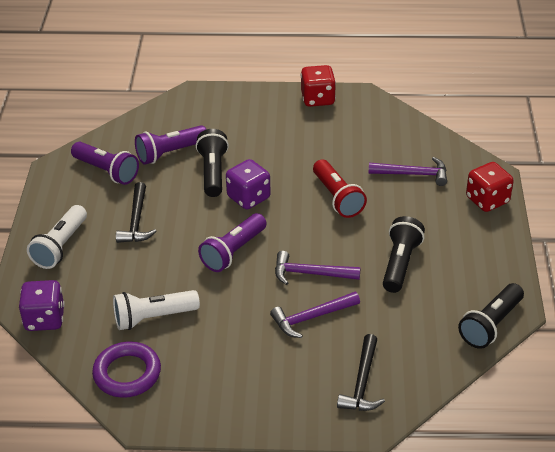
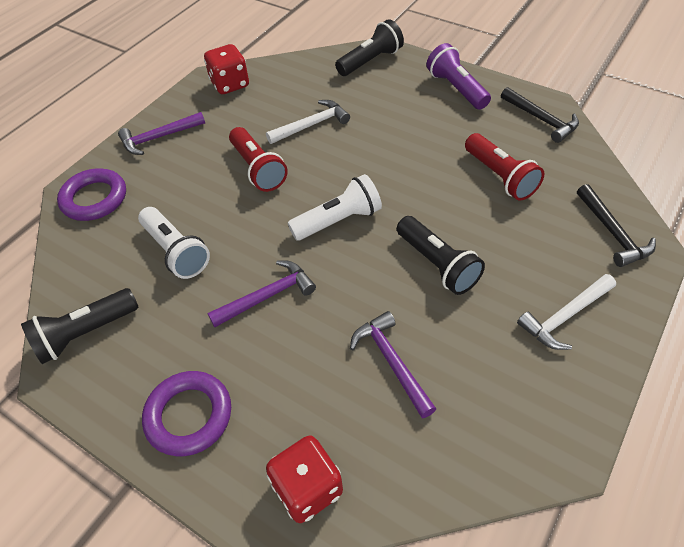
purple dice: 2 -> 0
purple flashlight: 3 -> 1
purple ring: 1 -> 2
red flashlight: 1 -> 2
white hammer: 0 -> 2

